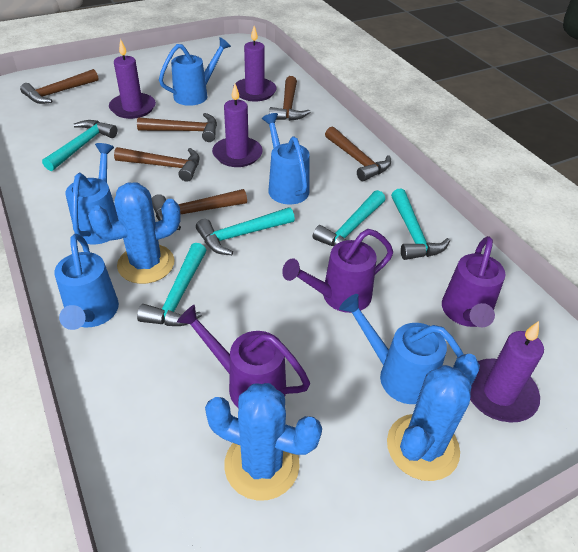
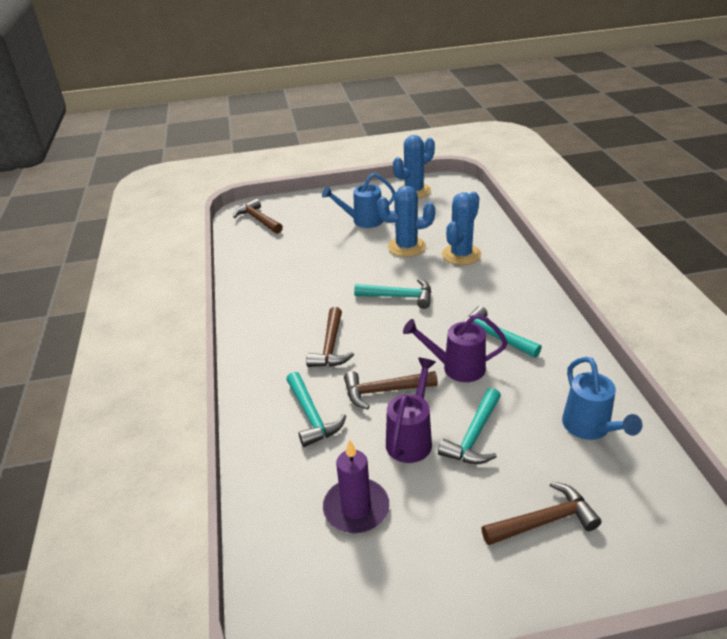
blue watering can: 5 -> 2
brown hammer: 6 -> 4
purple candle: 4 -> 1
purple watering can: 3 -> 2
turquoise hammer: 5 -> 4

